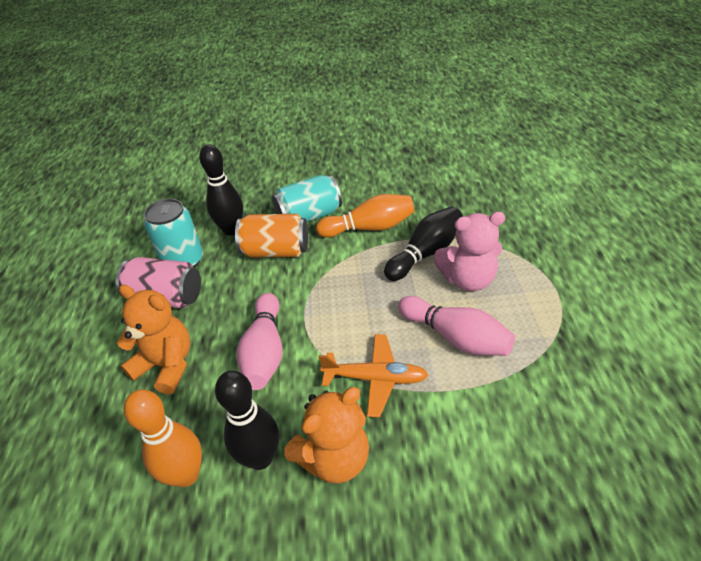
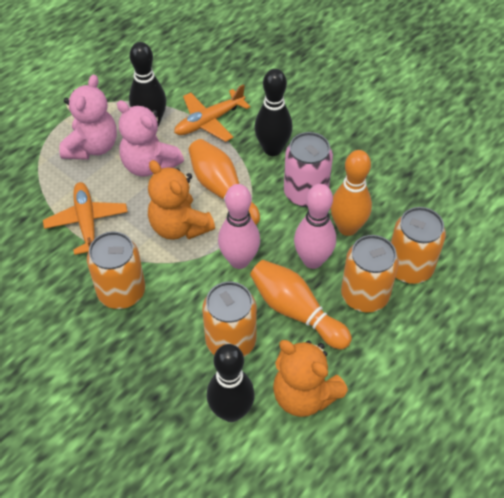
orange bowling pin: 2 -> 3
orange can: 1 -> 4
orange plane: 1 -> 2
pink teddy bear: 1 -> 2
turquoise can: 2 -> 0

